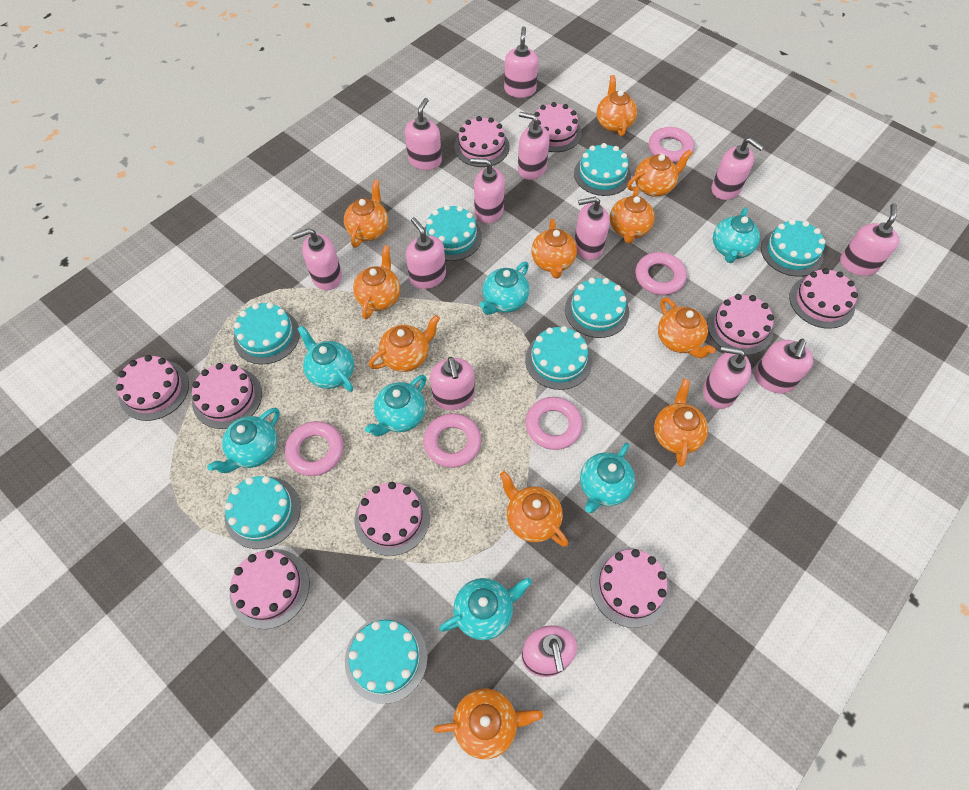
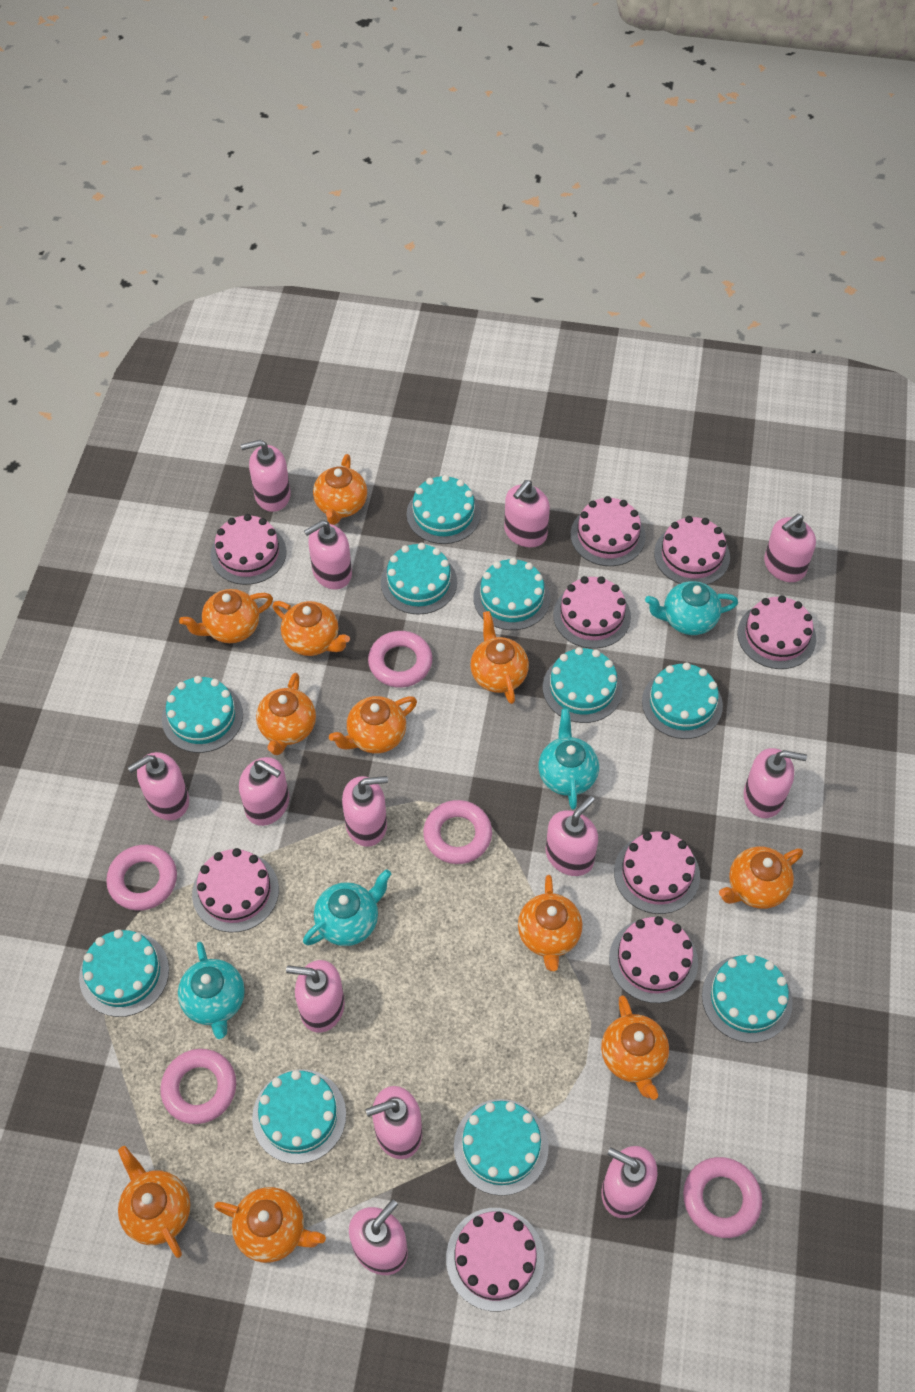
turquoise cake: 8 -> 10
turquoise teapot: 7 -> 4

